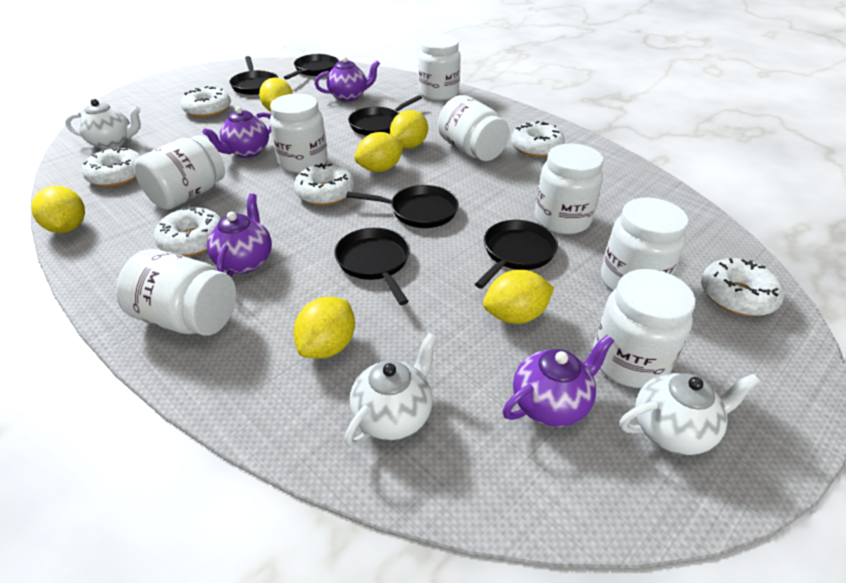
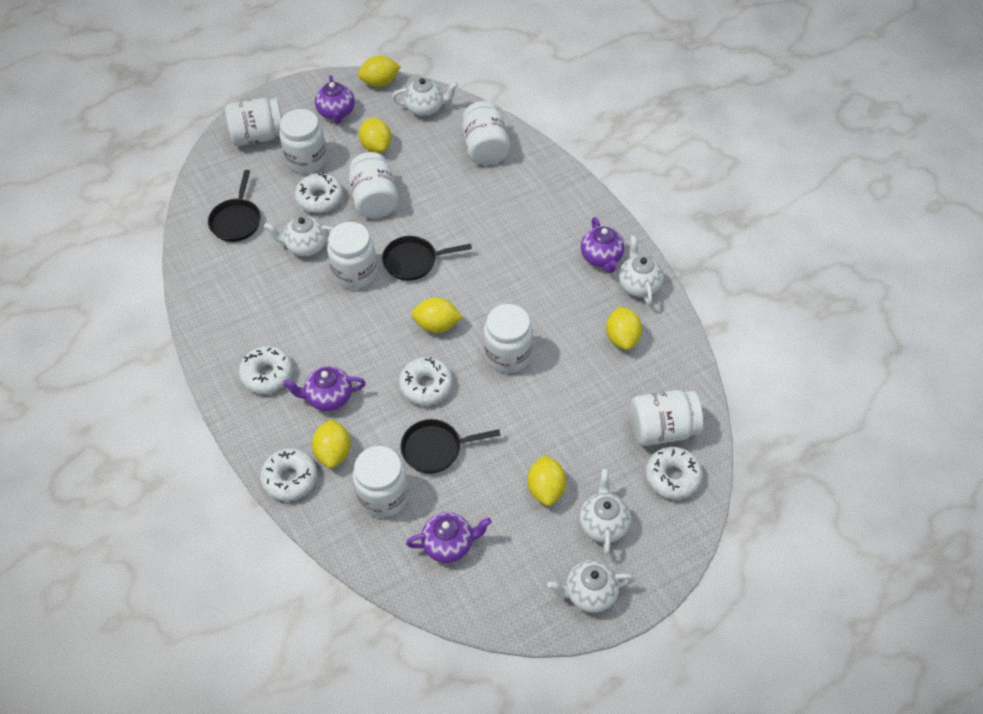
black pan: 6 -> 3
white donut: 6 -> 5
white teapot: 3 -> 5

